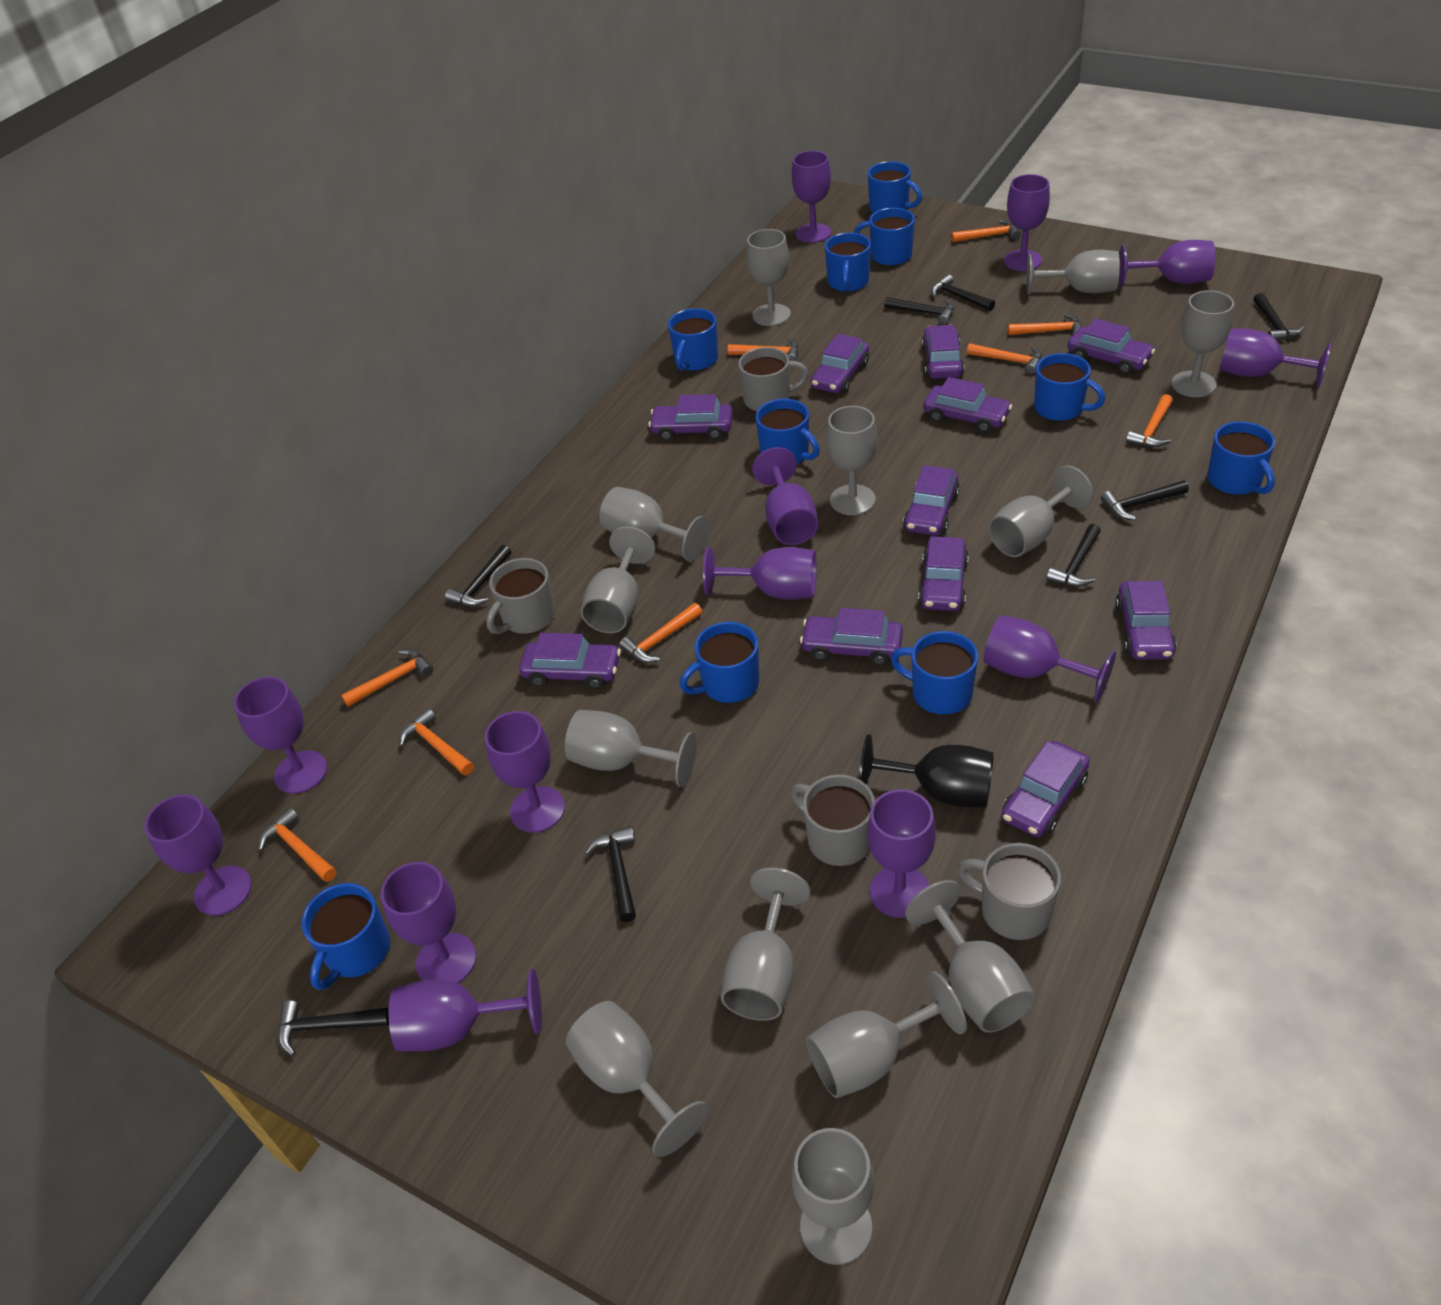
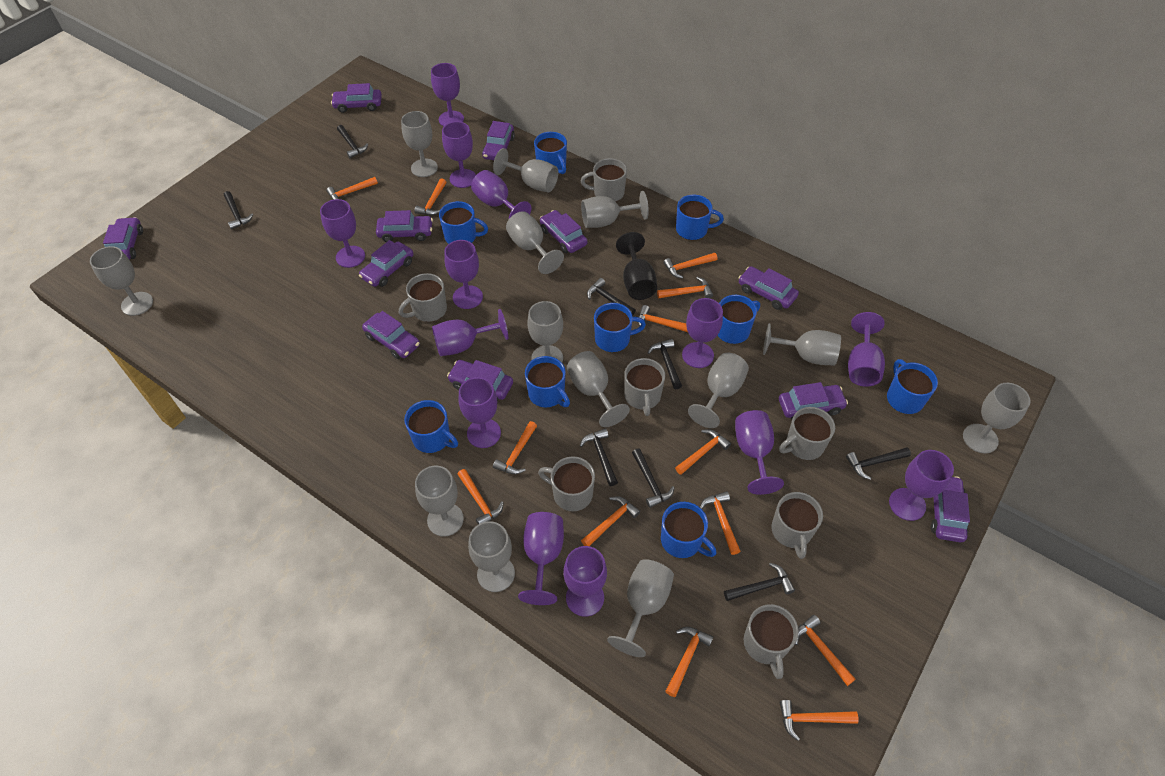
blue mug: 10 -> 9
grey mug: 4 -> 7
orange hammer: 9 -> 13

